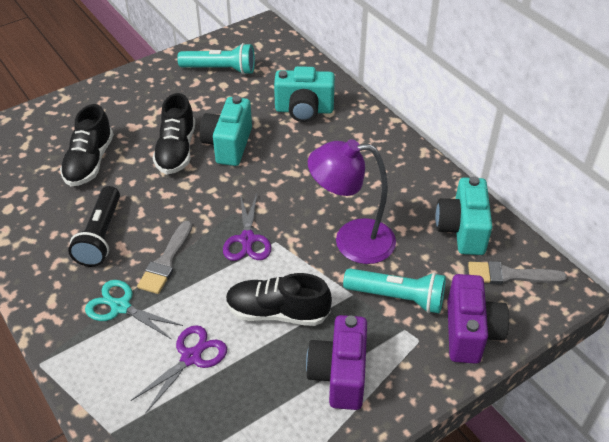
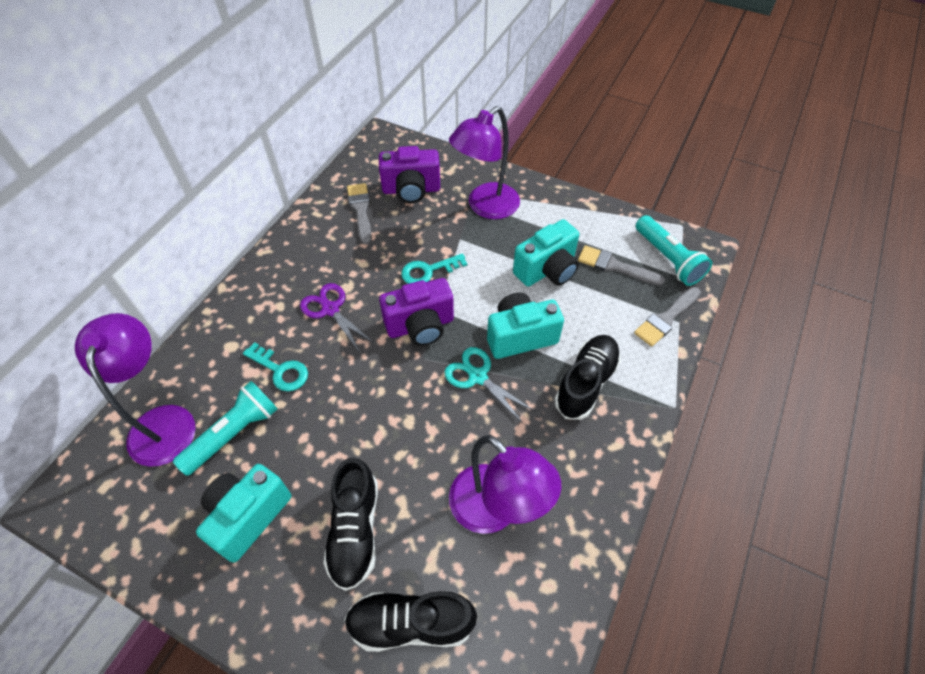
black flashlight: 1 -> 0
grey brush: 2 -> 3
purple lamp: 1 -> 3
purple scissors: 2 -> 1
turquoise key: 0 -> 2

